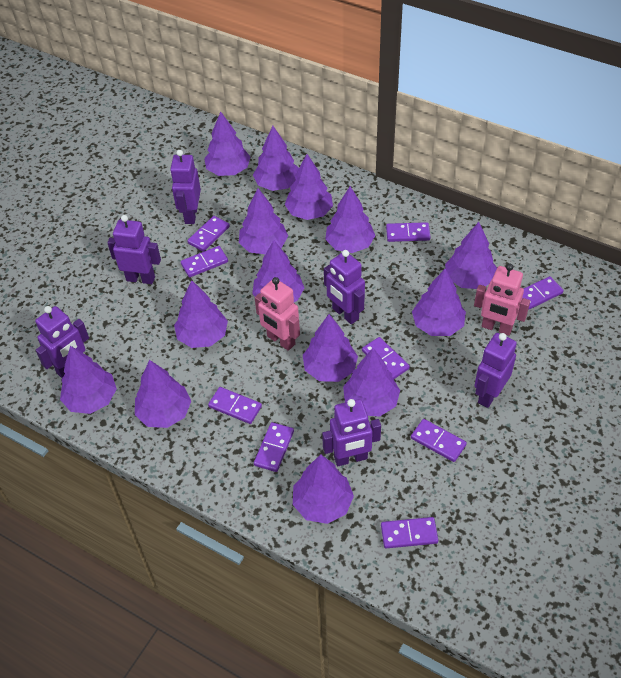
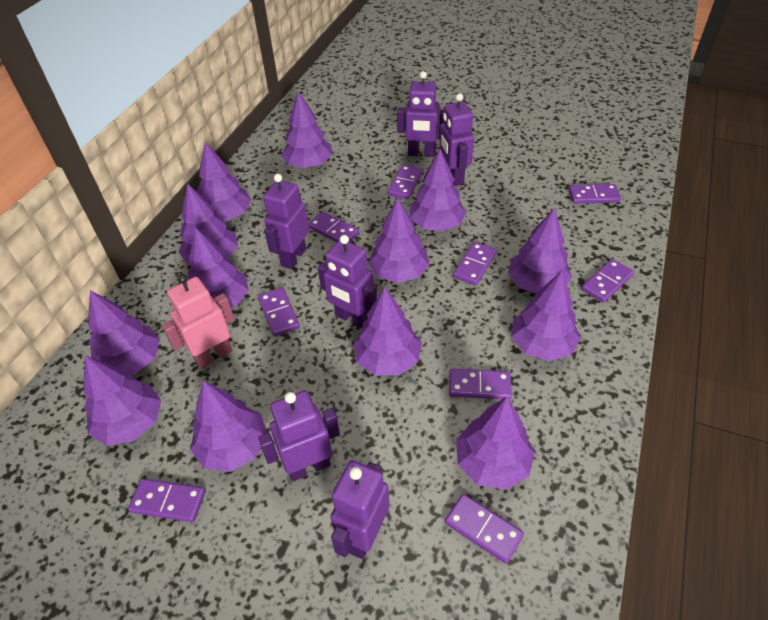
pink robot: 2 -> 1
purple tree: 14 -> 13

